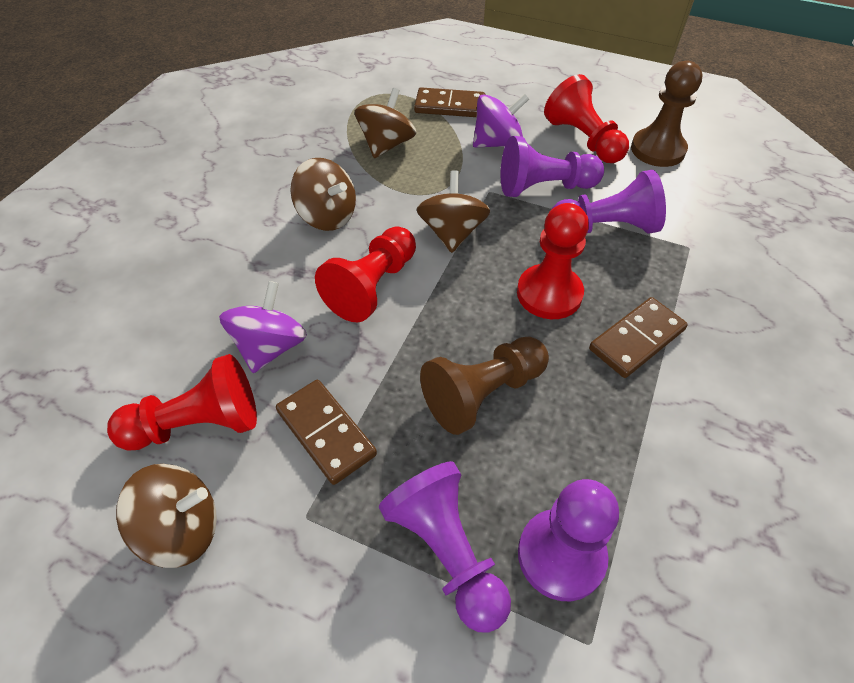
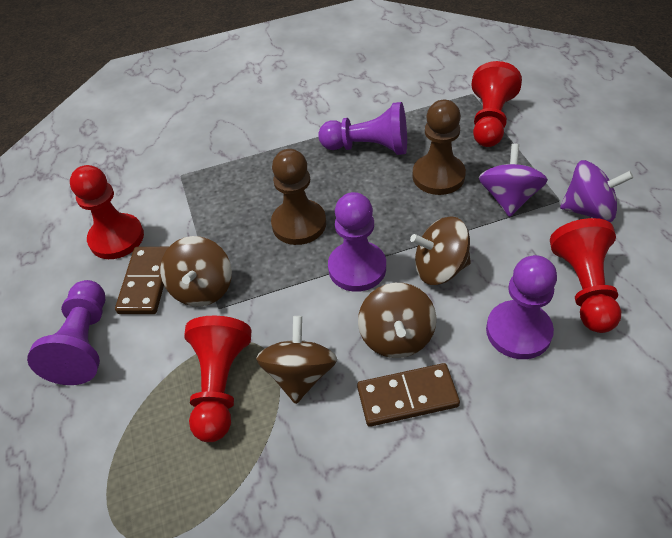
brown domino: 3 -> 2

